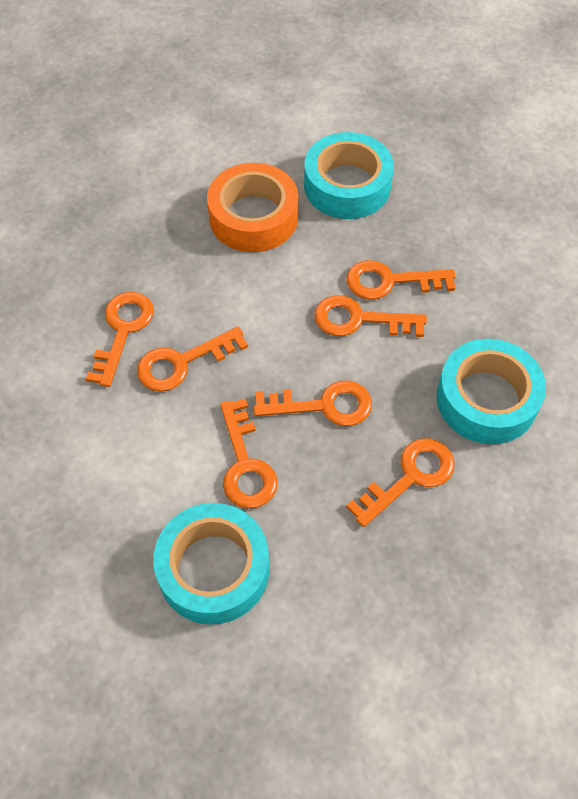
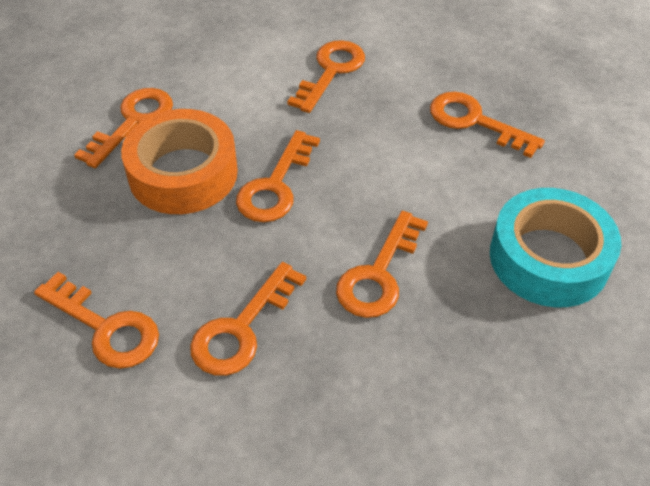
turquoise tape: 3 -> 1

